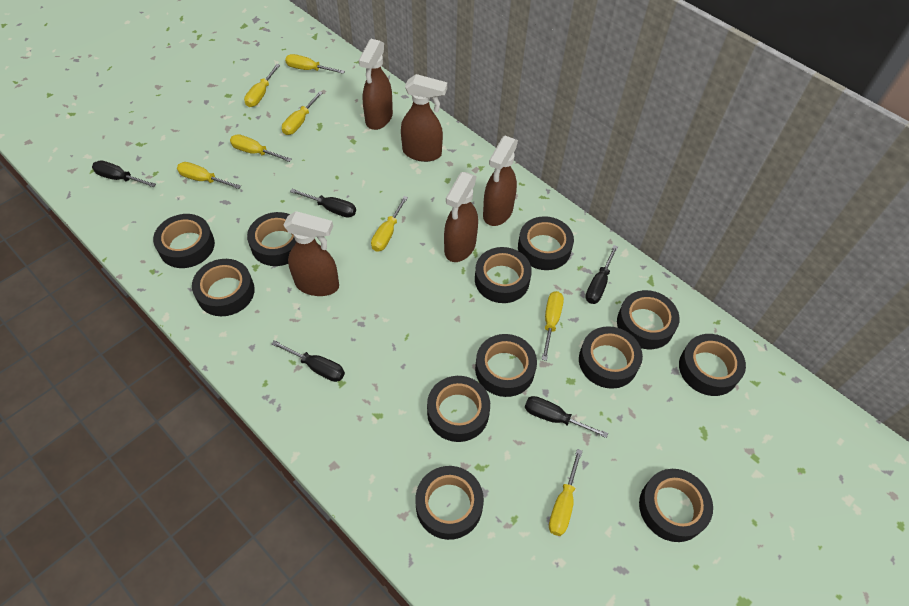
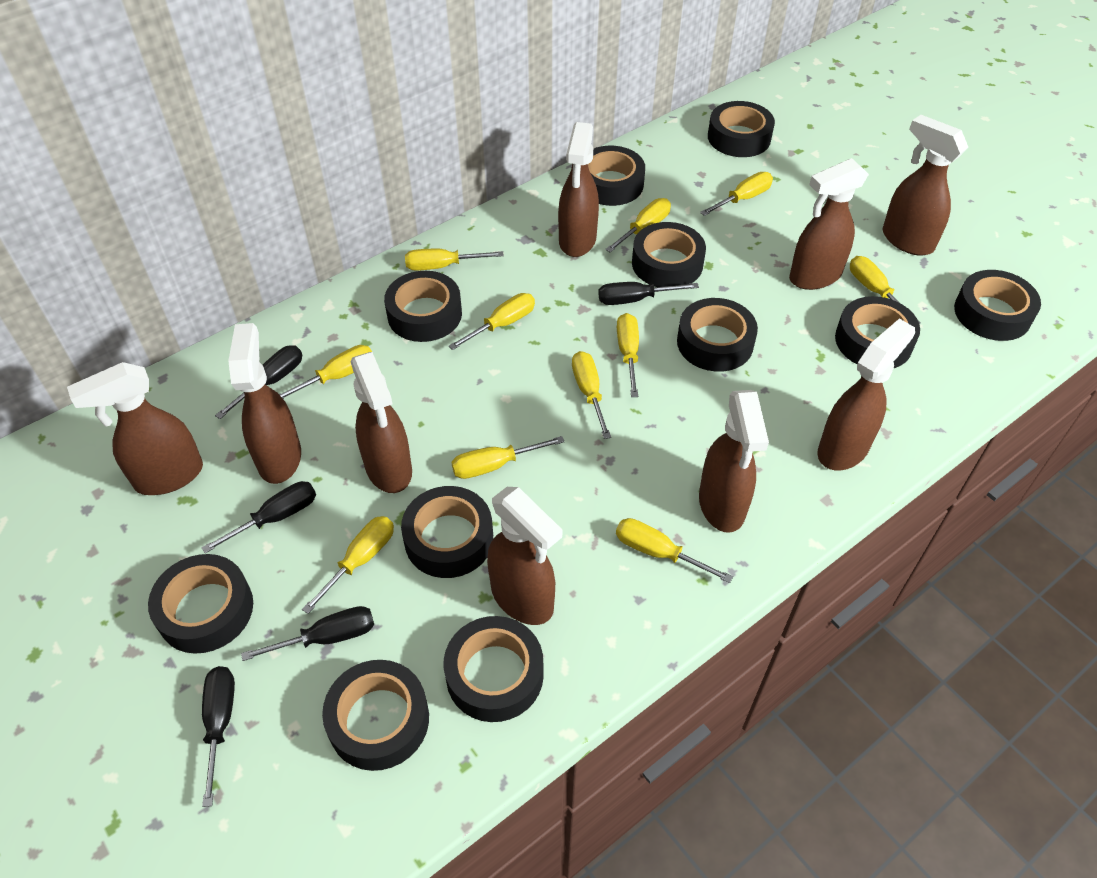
black tape: 12 -> 11
brown spray bottle: 5 -> 9
yellow screwdriver: 8 -> 11

